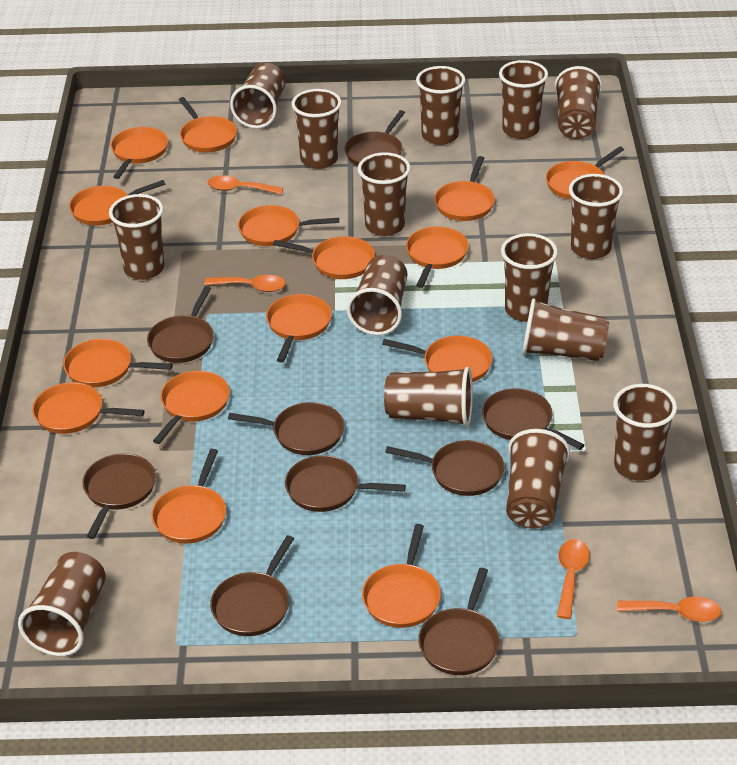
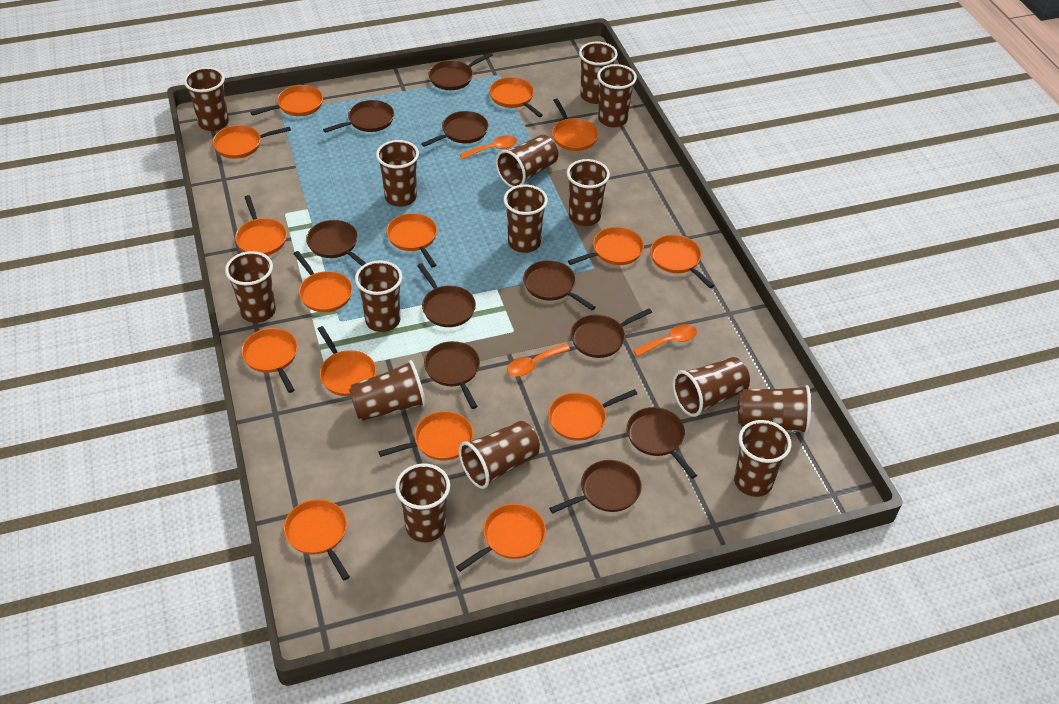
brown pan: 9 -> 10
orange spoon: 4 -> 3

